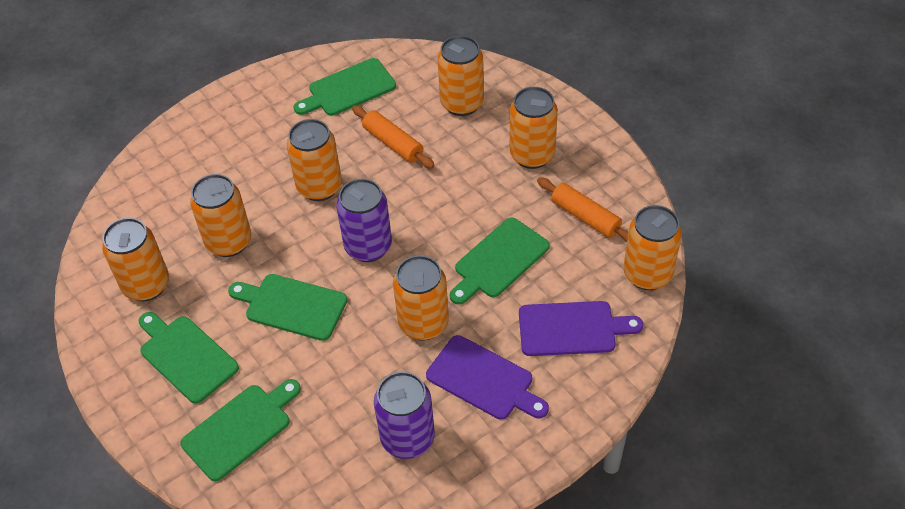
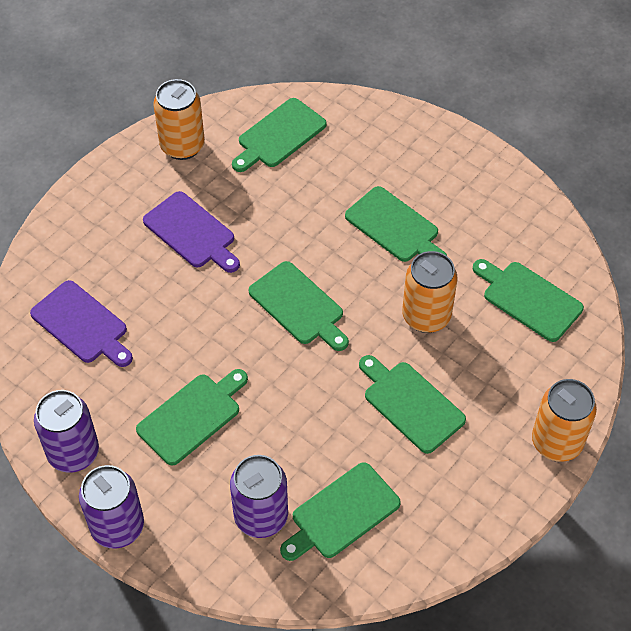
green cutting board: 5 -> 7
orange can: 7 -> 3
orange rolling pin: 2 -> 0
purple can: 2 -> 3

